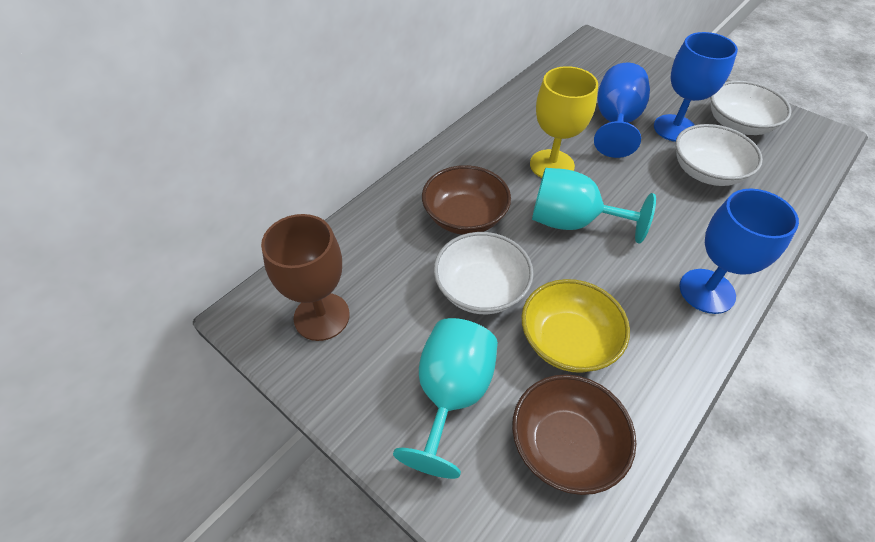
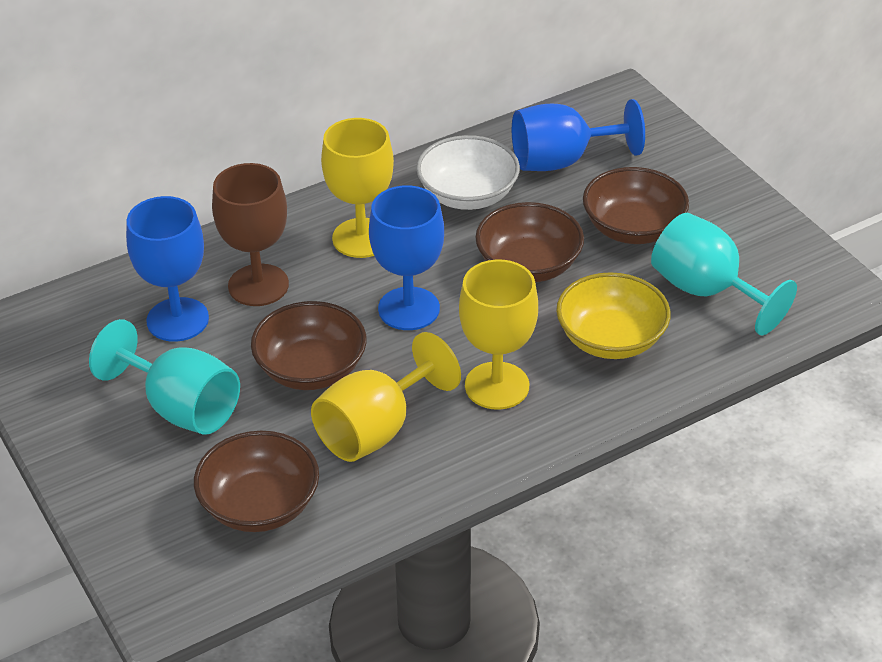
brown bowl: 2 -> 4
white bowl: 3 -> 1
yellow goblet: 1 -> 3

